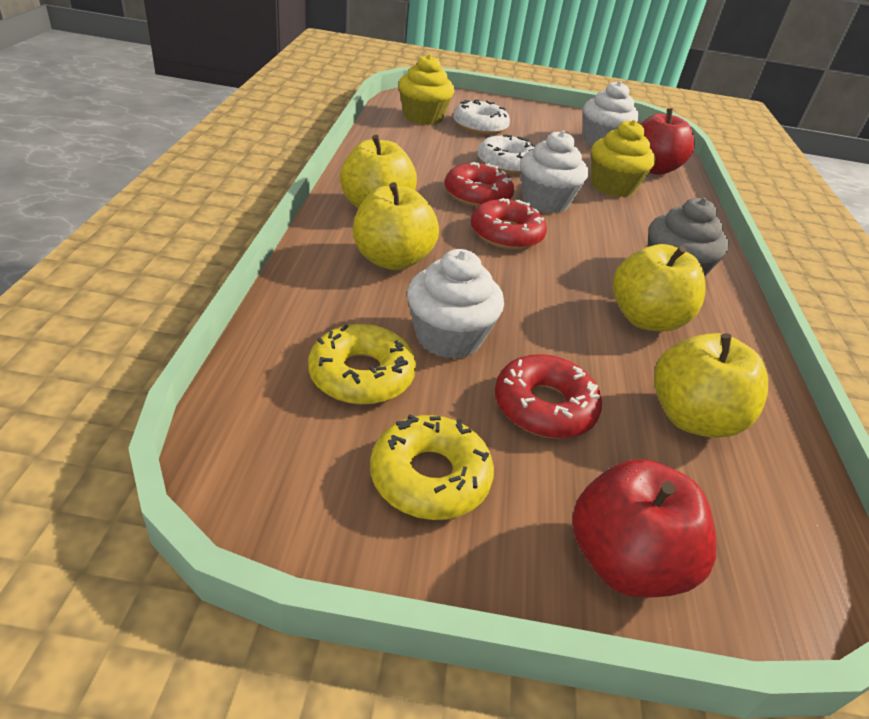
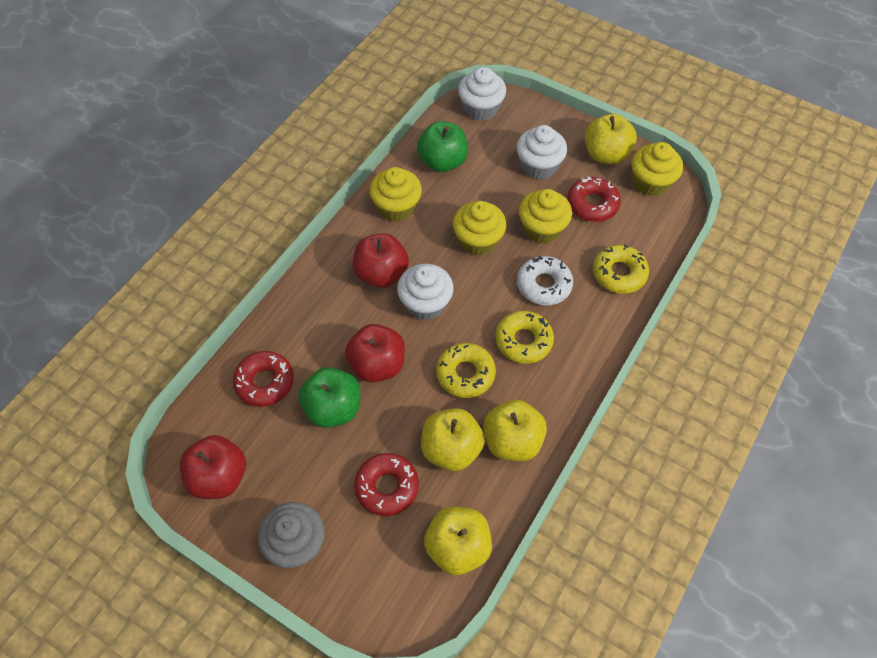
green apple: 0 -> 2
red apple: 2 -> 3
white donut: 2 -> 1
yellow cupcake: 2 -> 4
yellow donut: 2 -> 3

